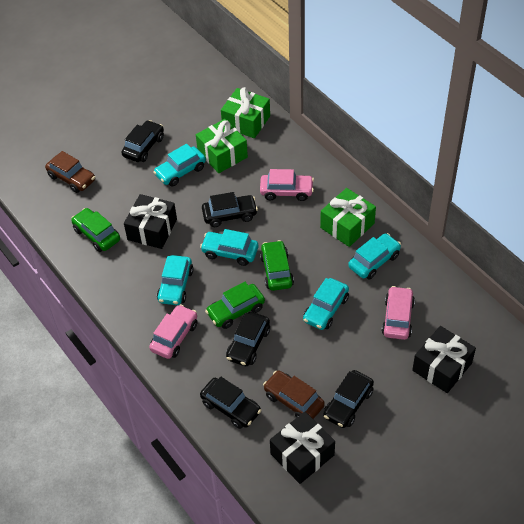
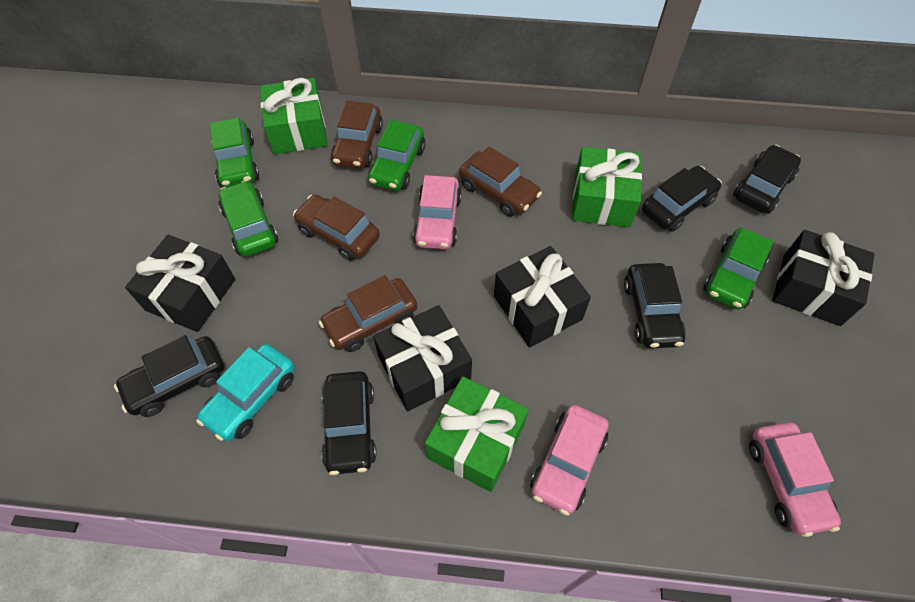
black gift: 3 -> 4
brown car: 2 -> 4
green car: 3 -> 4
turquoise car: 5 -> 1

